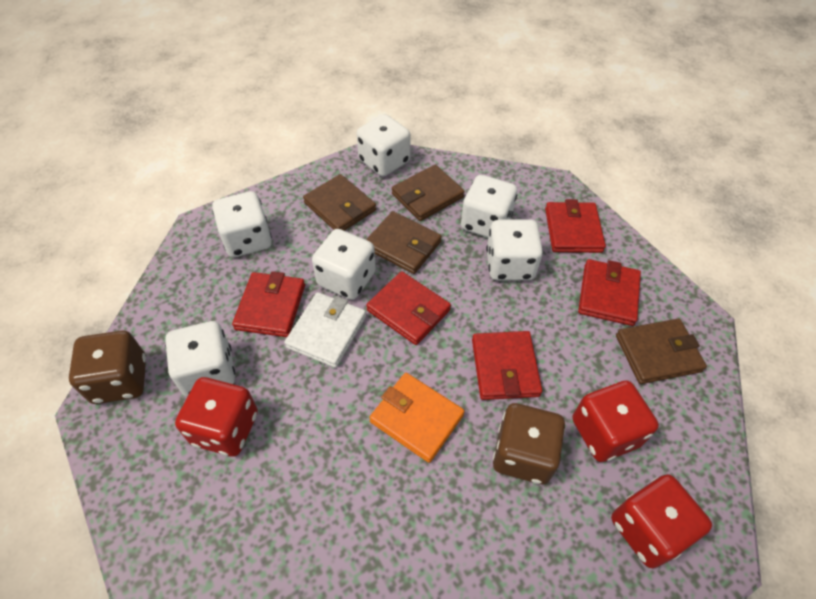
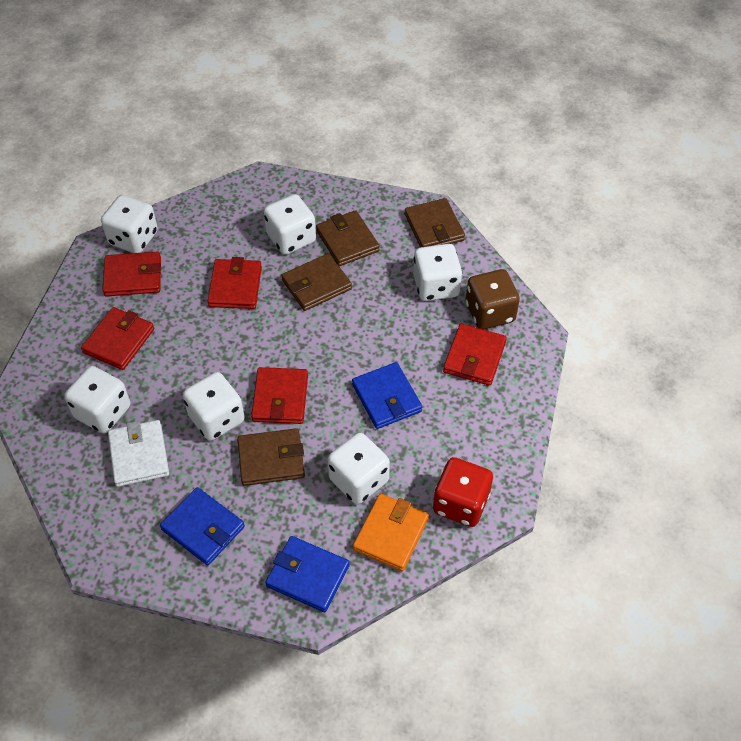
blue wallet: 0 -> 3
brown dice: 2 -> 1
red dice: 3 -> 1

